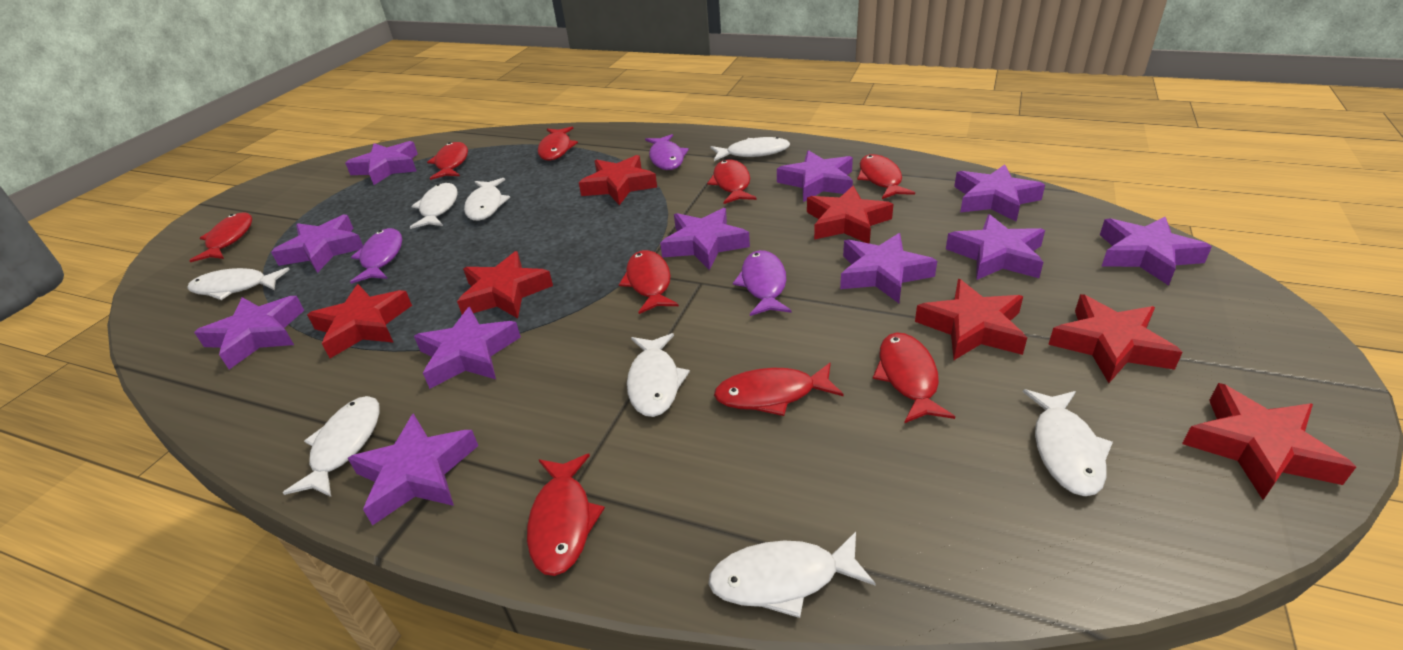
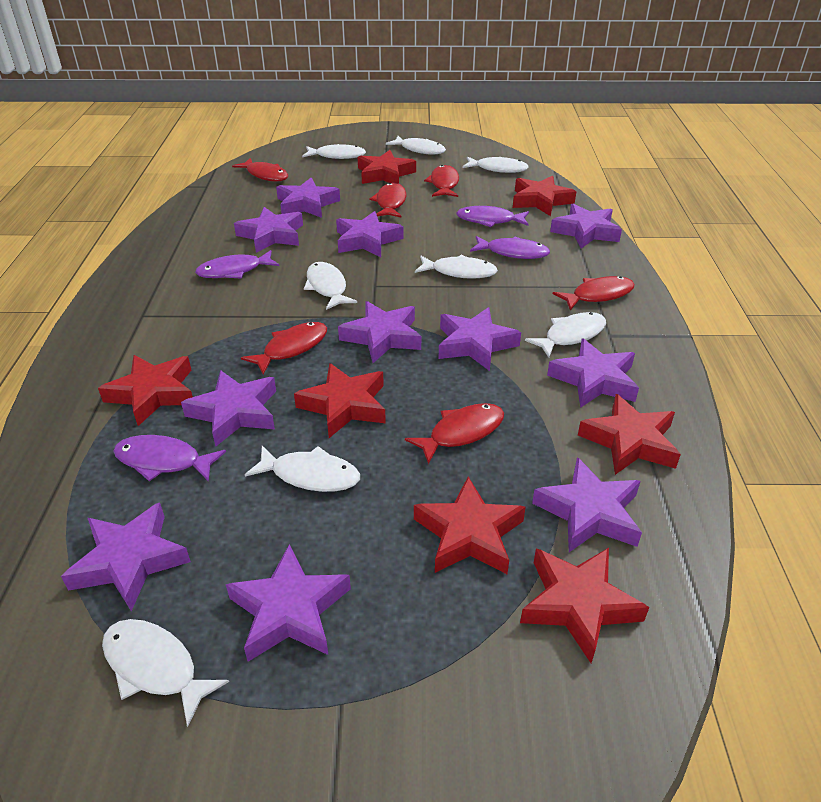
purple fish: 3 -> 4
red fish: 9 -> 6

